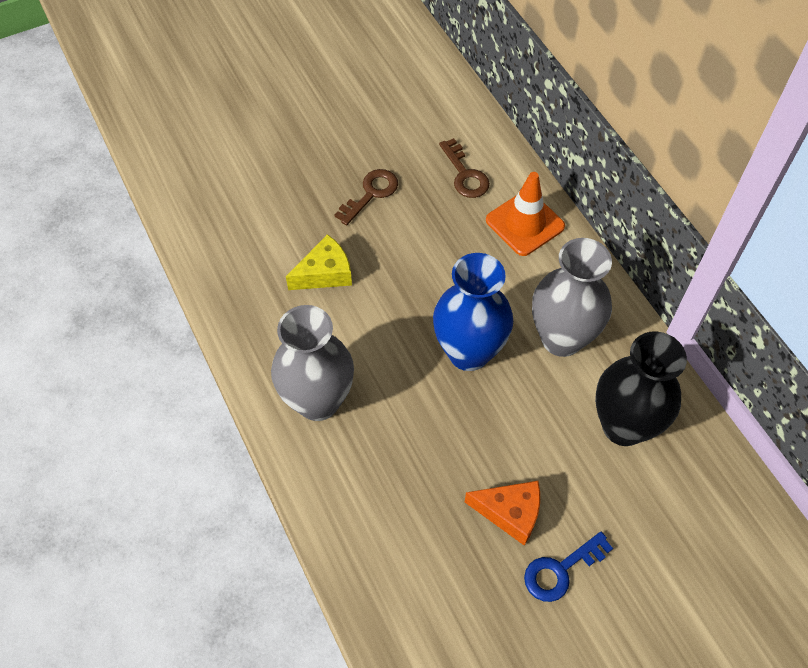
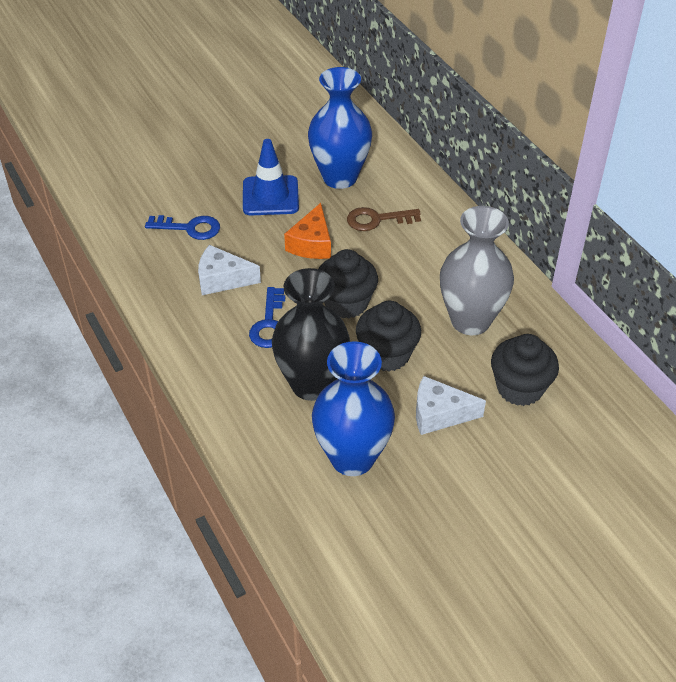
black cupcake: 0 -> 3
blue key: 1 -> 2
blue traffic cone: 0 -> 1
blue vase: 1 -> 2
brown key: 2 -> 1
grey vase: 2 -> 1
orange traffic cone: 1 -> 0
white cheese: 0 -> 2
yellow cheese: 1 -> 0

